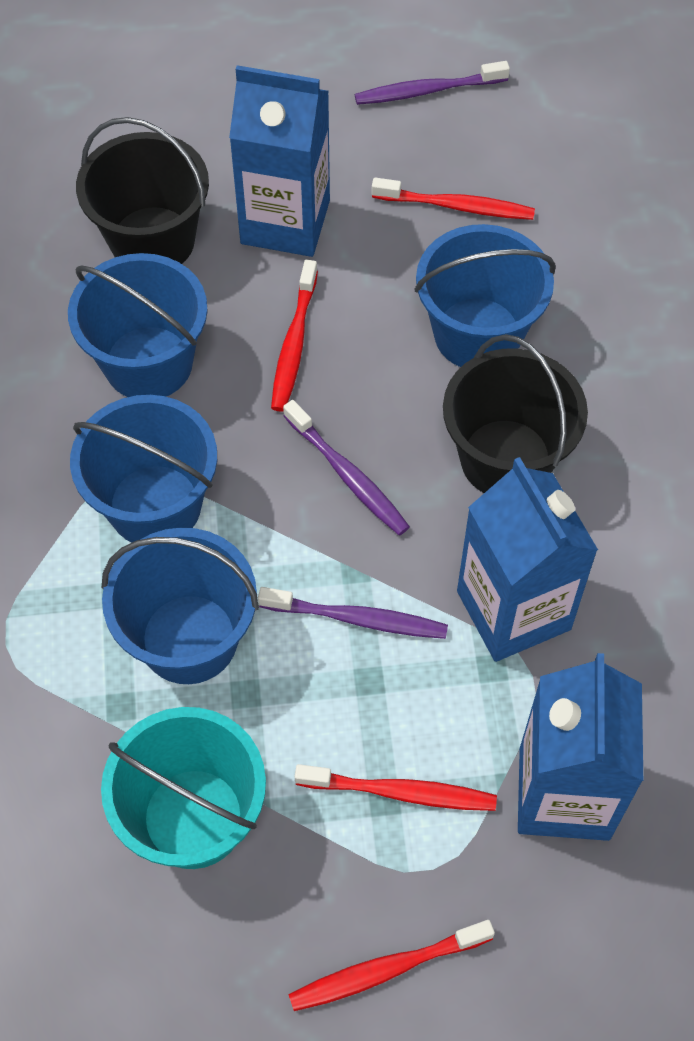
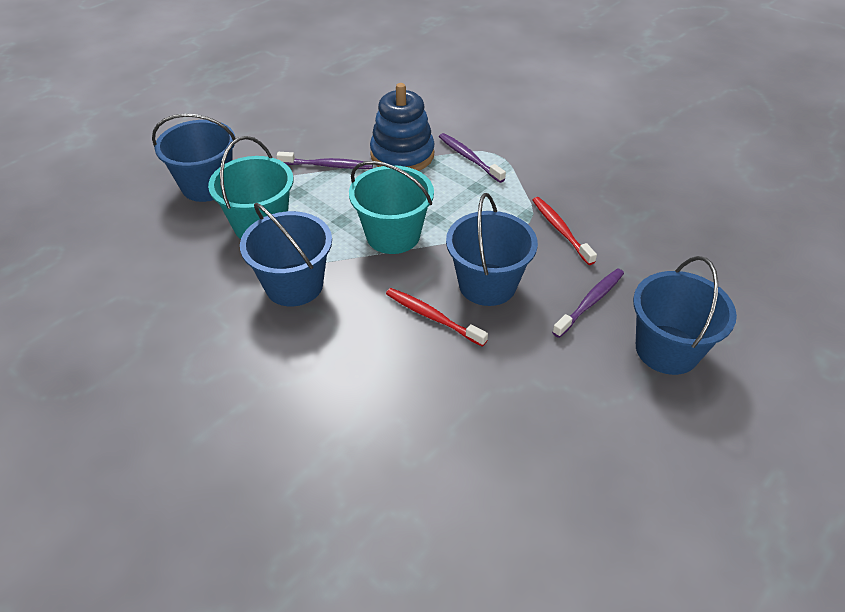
black bucket: 2 -> 0
blue carton: 3 -> 0
blue stacking toy: 0 -> 1
red toothbrush: 4 -> 2
turquoise bucket: 1 -> 2

